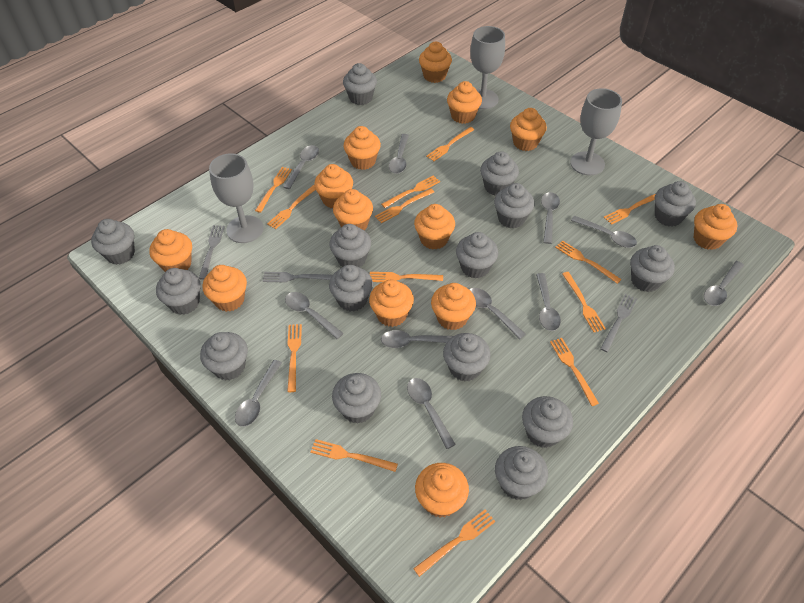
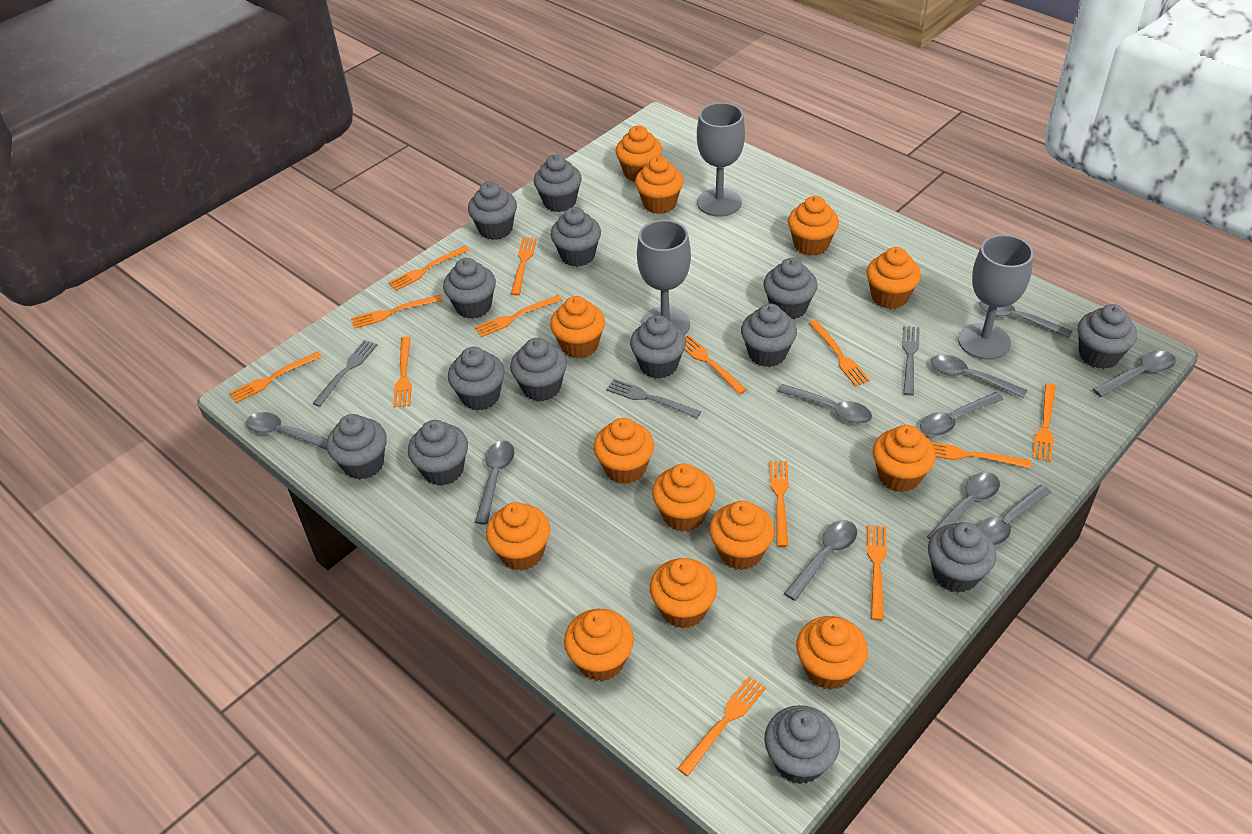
grey cupcake: 15 -> 14
grey spoon: 11 -> 10

